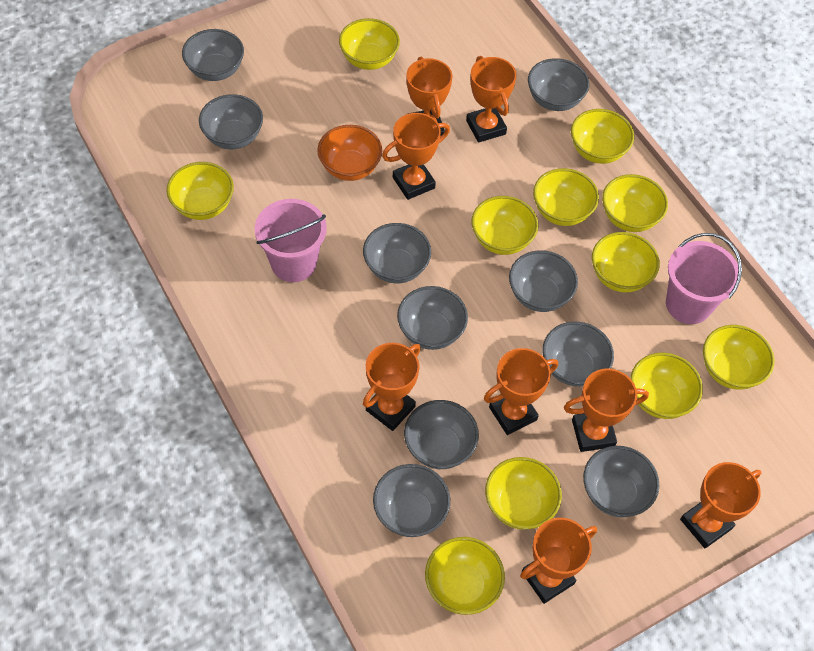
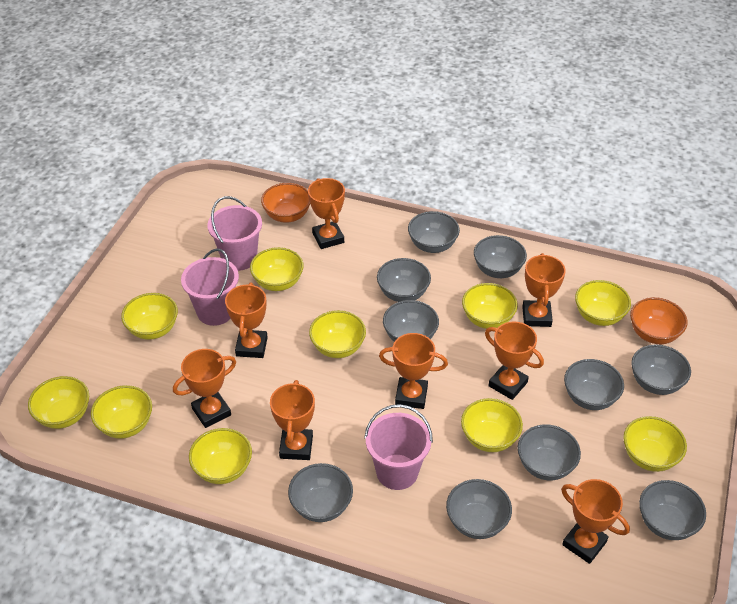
orange bowl: 1 -> 2
pink bucket: 2 -> 3
yellow bowl: 11 -> 10

